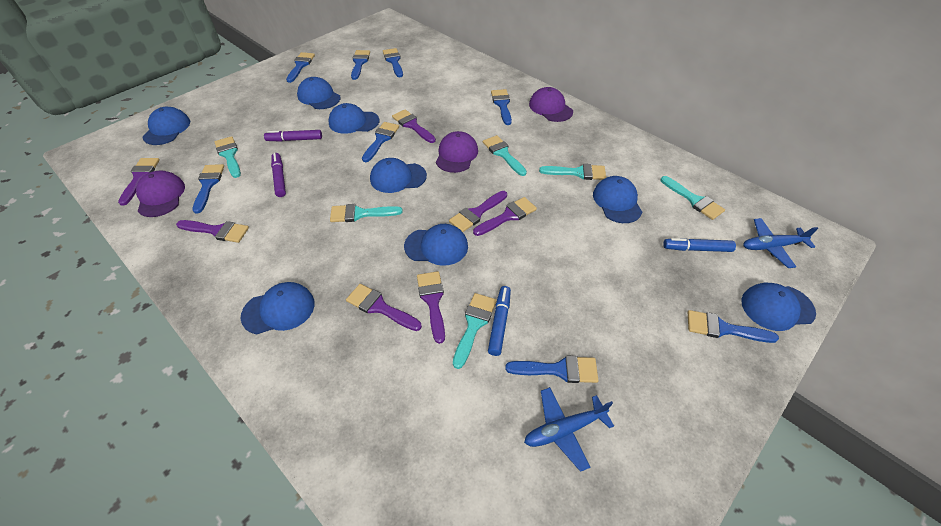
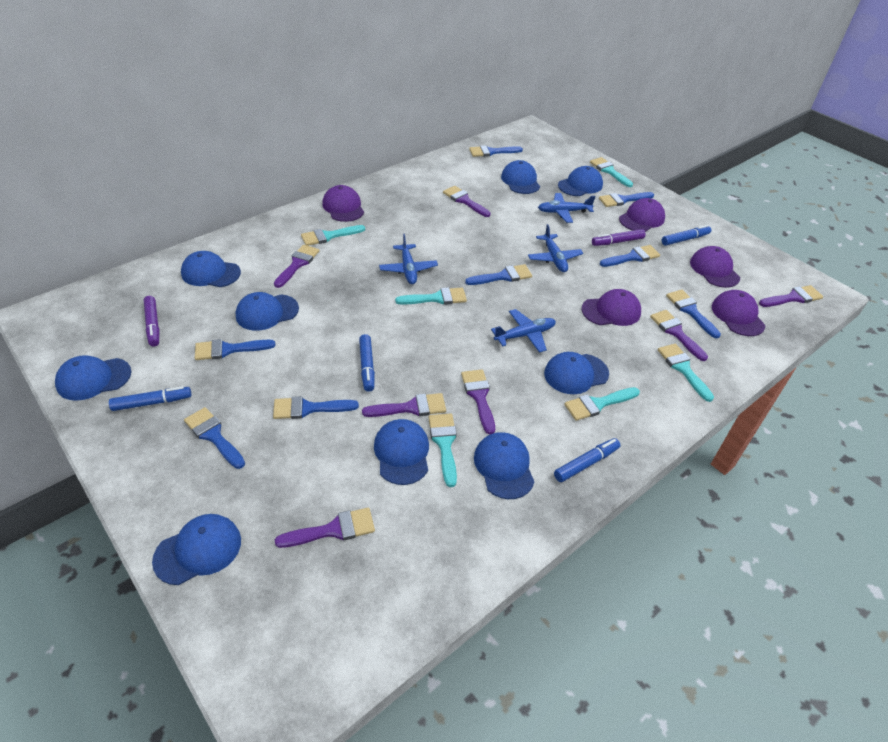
blue cap: 8 -> 9
blue marker: 2 -> 4
blue plane: 2 -> 4
purple cap: 3 -> 5

